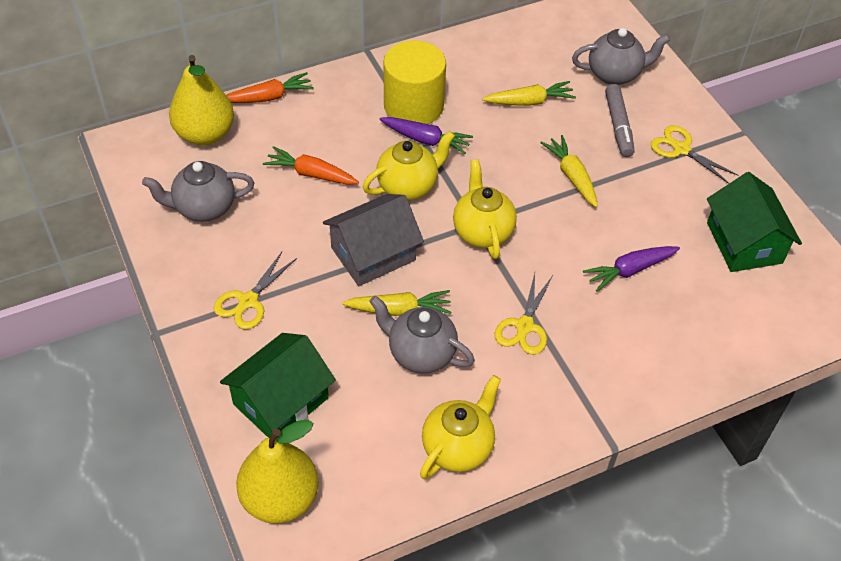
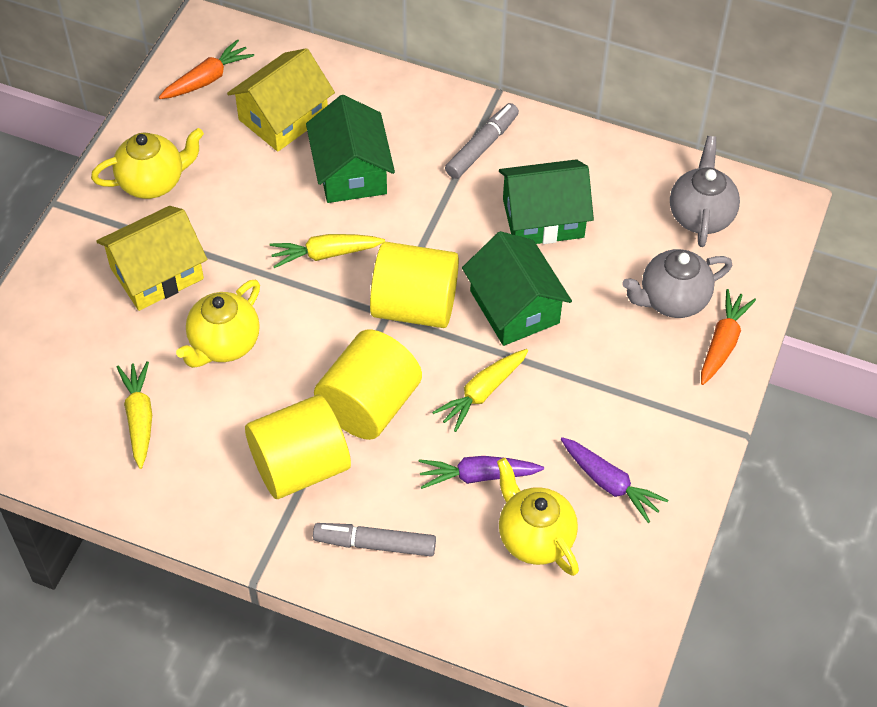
green house: 2 -> 3
grey house: 1 -> 0
grey marker: 1 -> 2
grey teapot: 3 -> 2
yellow cylinder: 1 -> 3
yellow house: 0 -> 2
yellow pear: 2 -> 0
yellow scissors: 3 -> 0

